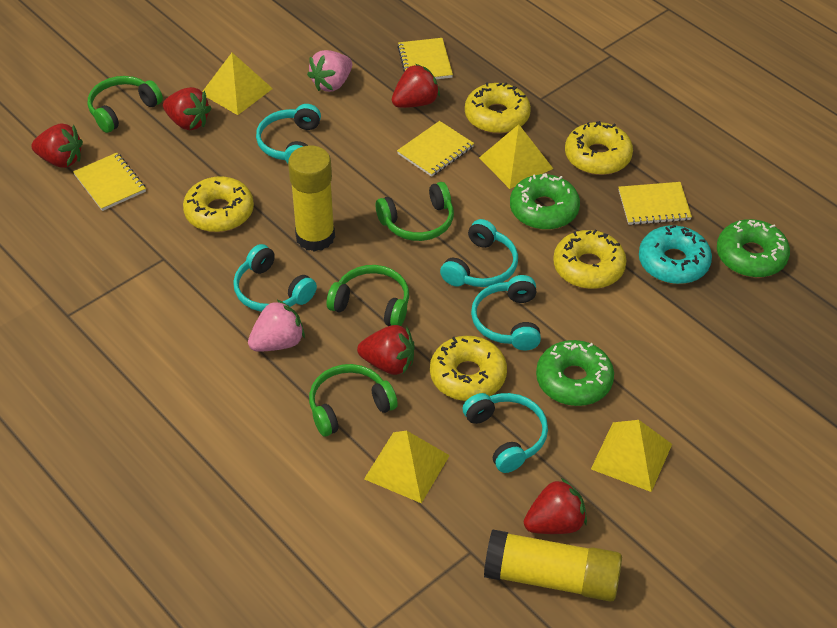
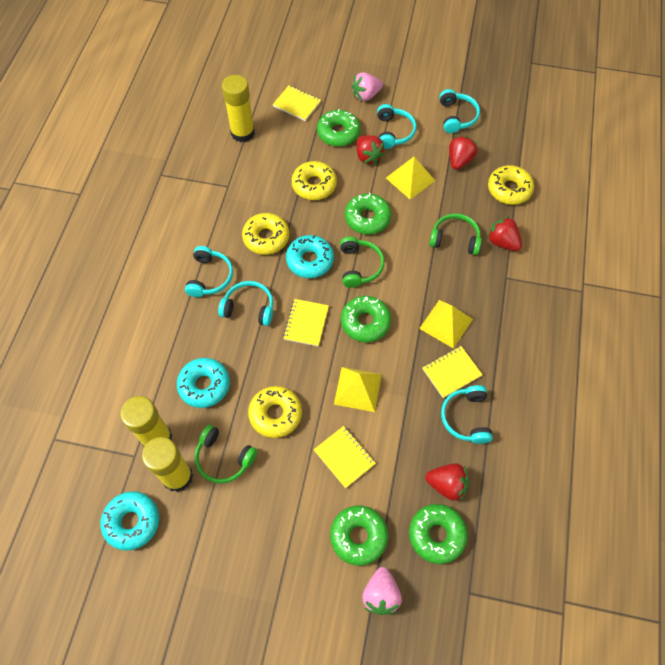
green donut: 3 -> 5
green headphones: 4 -> 3
red strawberry: 5 -> 4
turquoise donut: 1 -> 3
yellow donut: 5 -> 4
yellow glue stick: 2 -> 3
yellow pyramid: 4 -> 3

